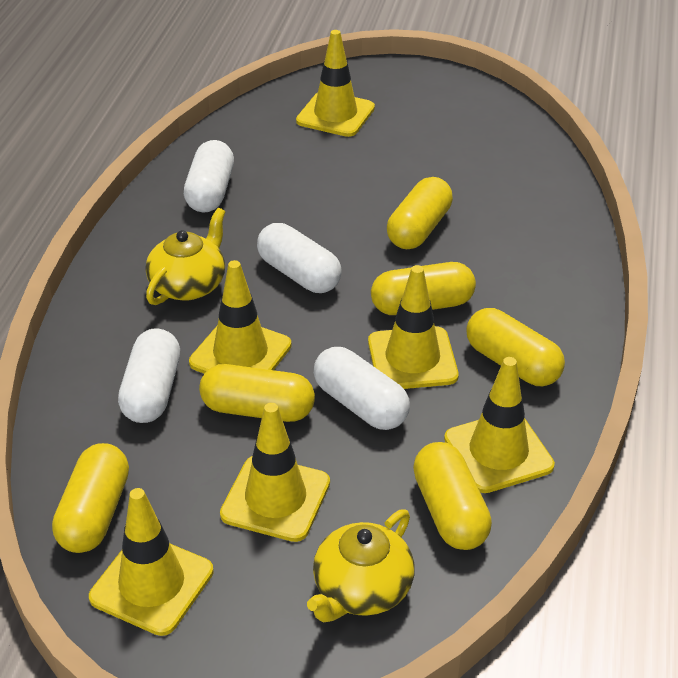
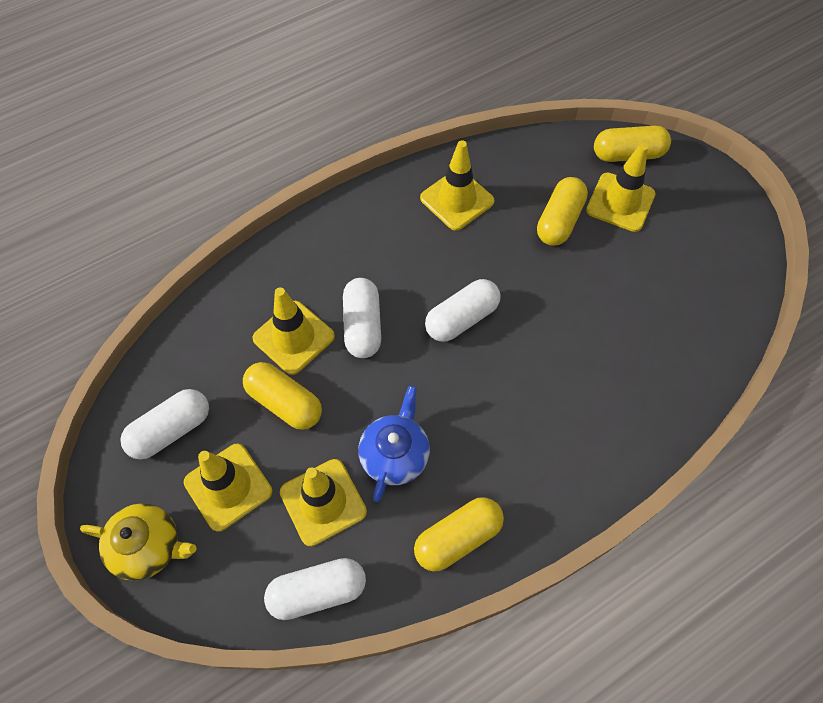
blue teapot: 0 -> 1
yellow capsule: 6 -> 4
yellow teapot: 2 -> 1
yellow traffic cone: 6 -> 5

